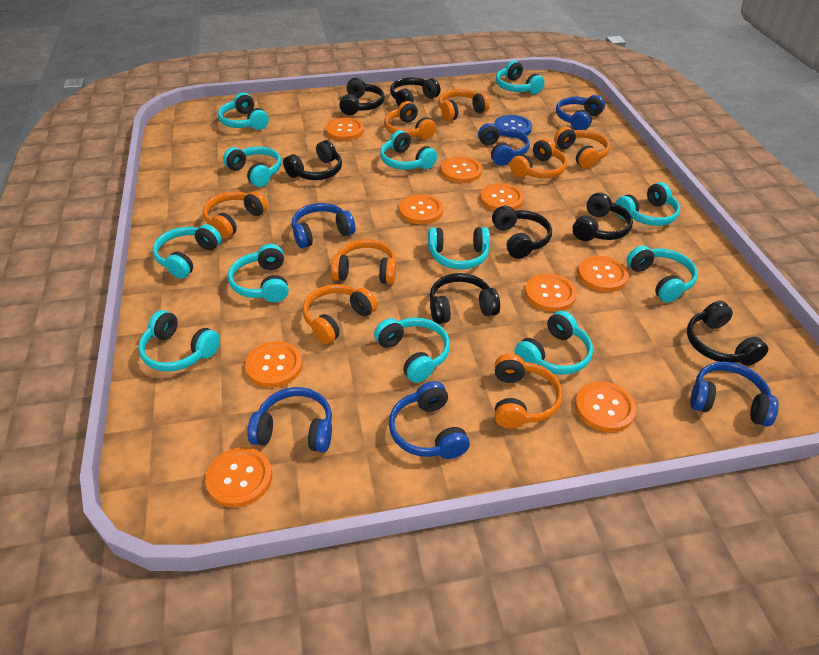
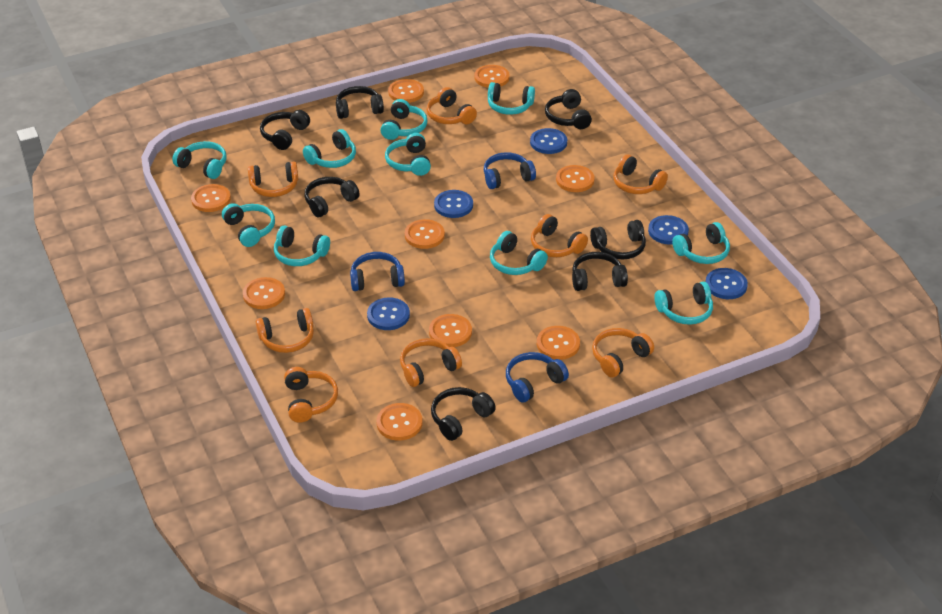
blue button: 1 -> 5
blue headphones: 6 -> 3
turquoise headphones: 12 -> 10

